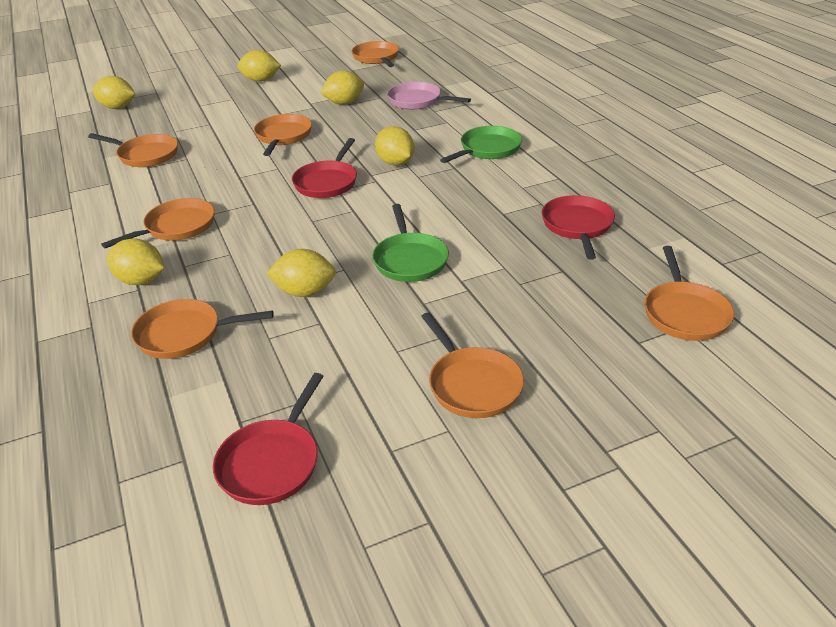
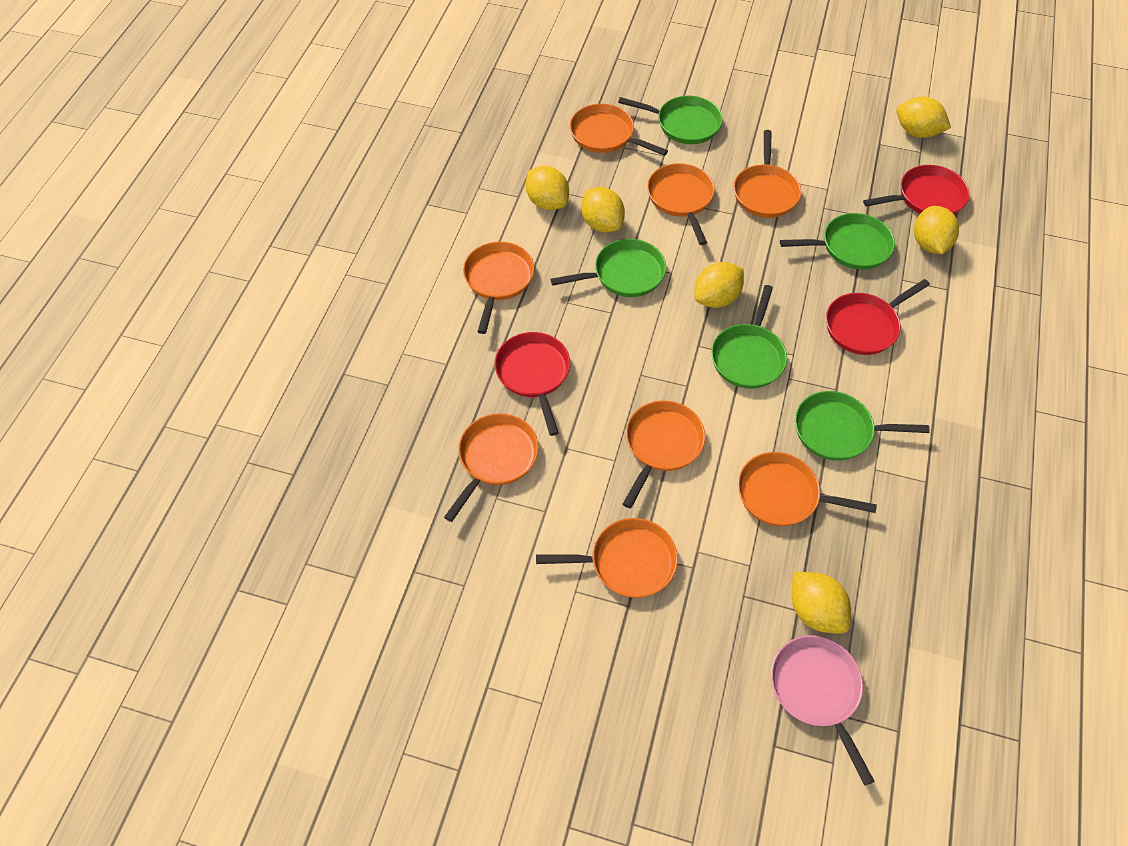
green pan: 2 -> 5
orange pan: 7 -> 8

